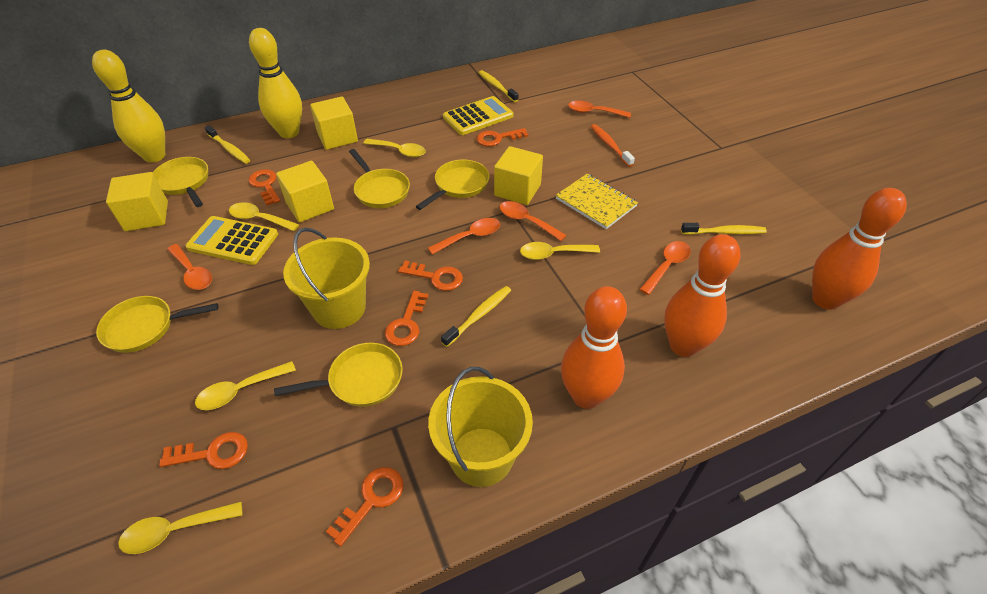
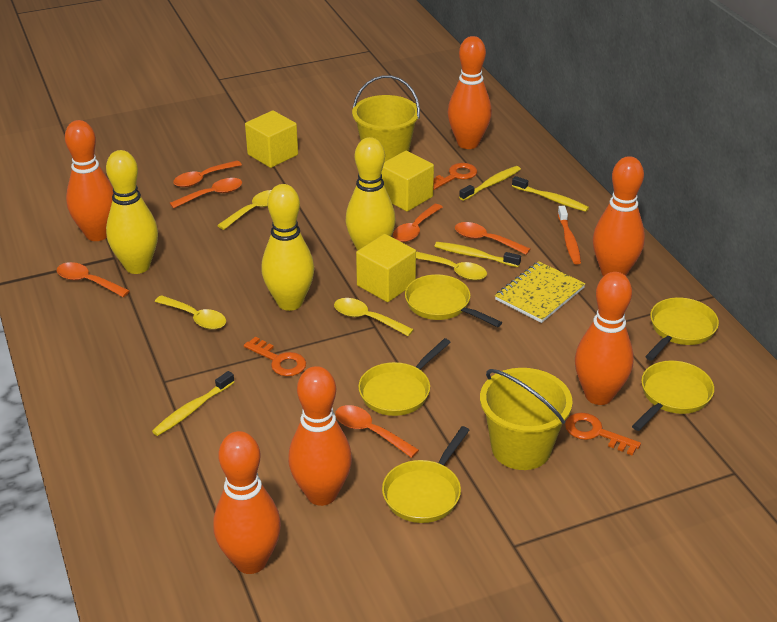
orange bowling pin: 3 -> 6
orange key: 6 -> 3
orange spoon: 5 -> 6
yellow bowling pin: 2 -> 3
yellow calculator: 2 -> 0
yellow cube: 4 -> 3
yellow spoon: 5 -> 4

